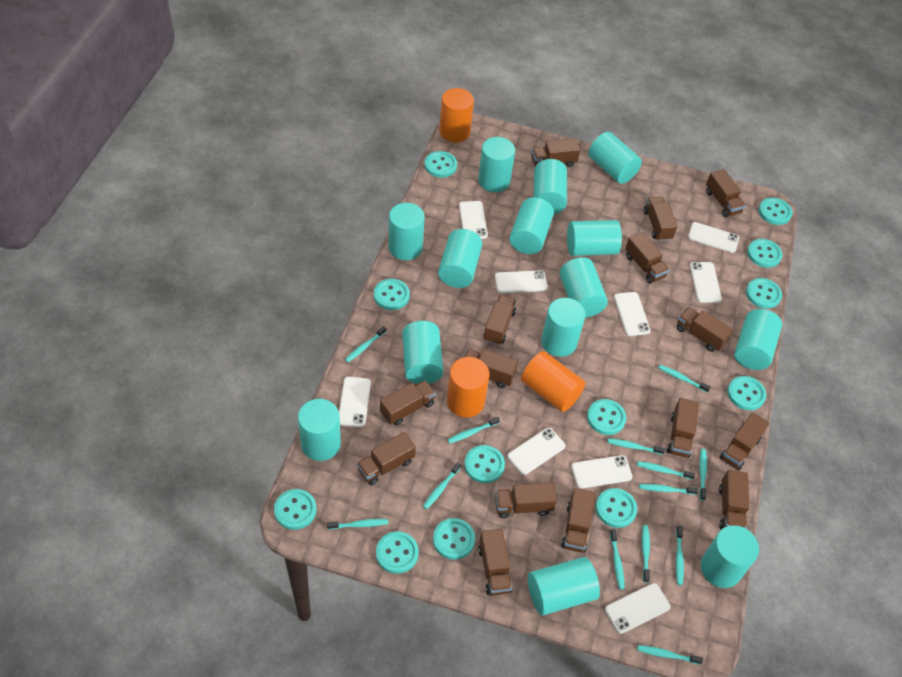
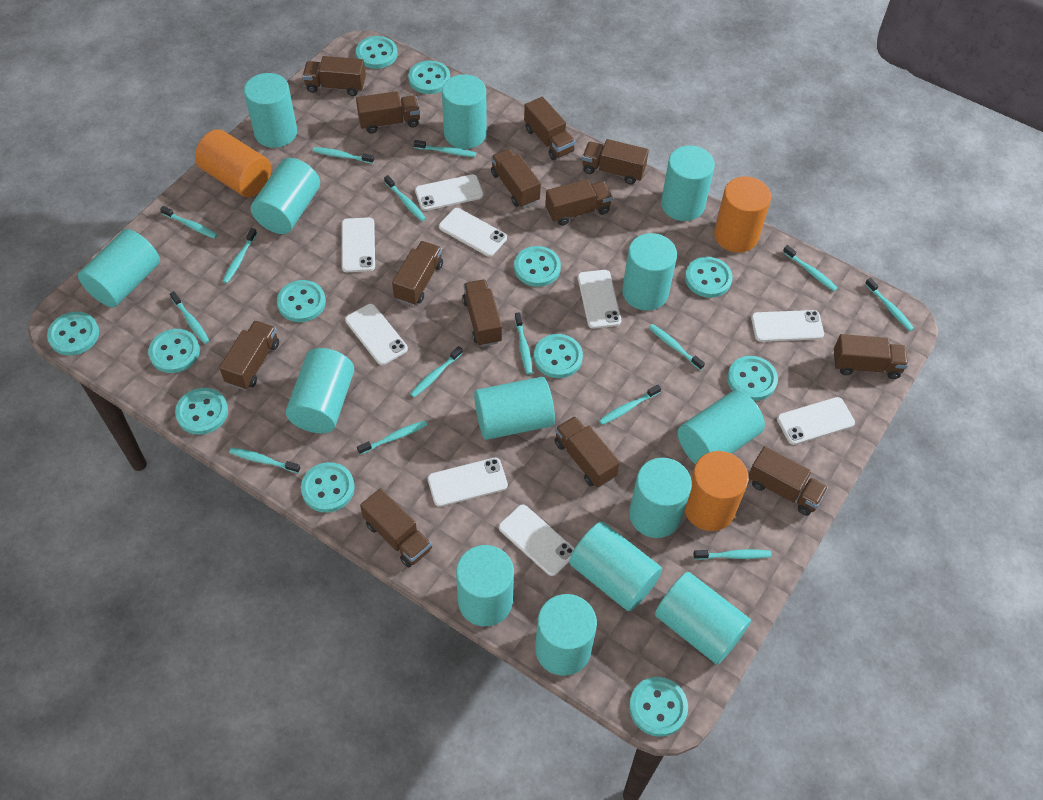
brown truck: 15 -> 13
turquoise toothbrush: 13 -> 15

